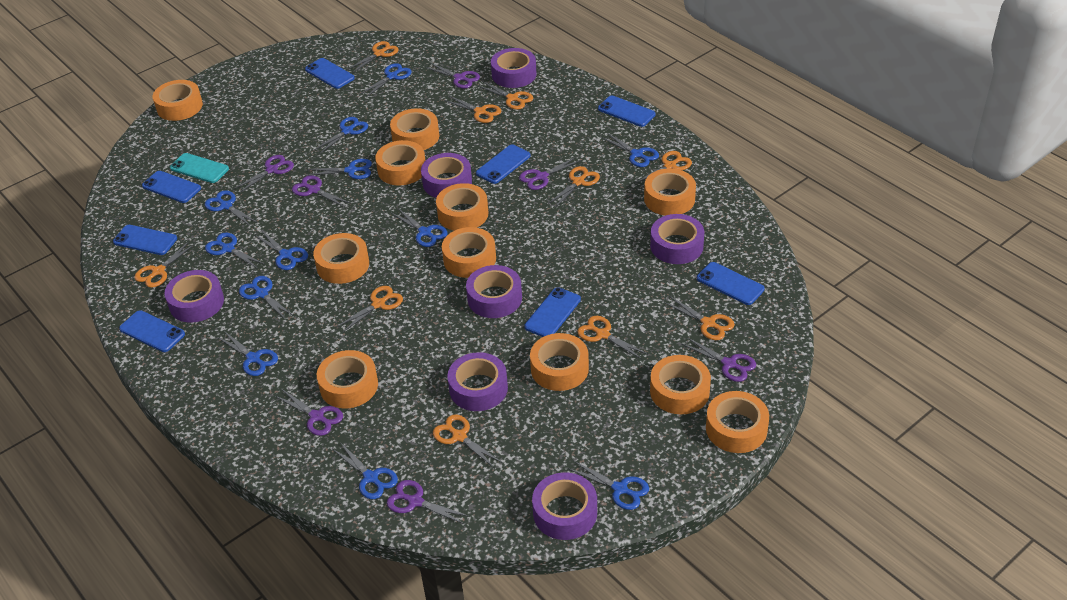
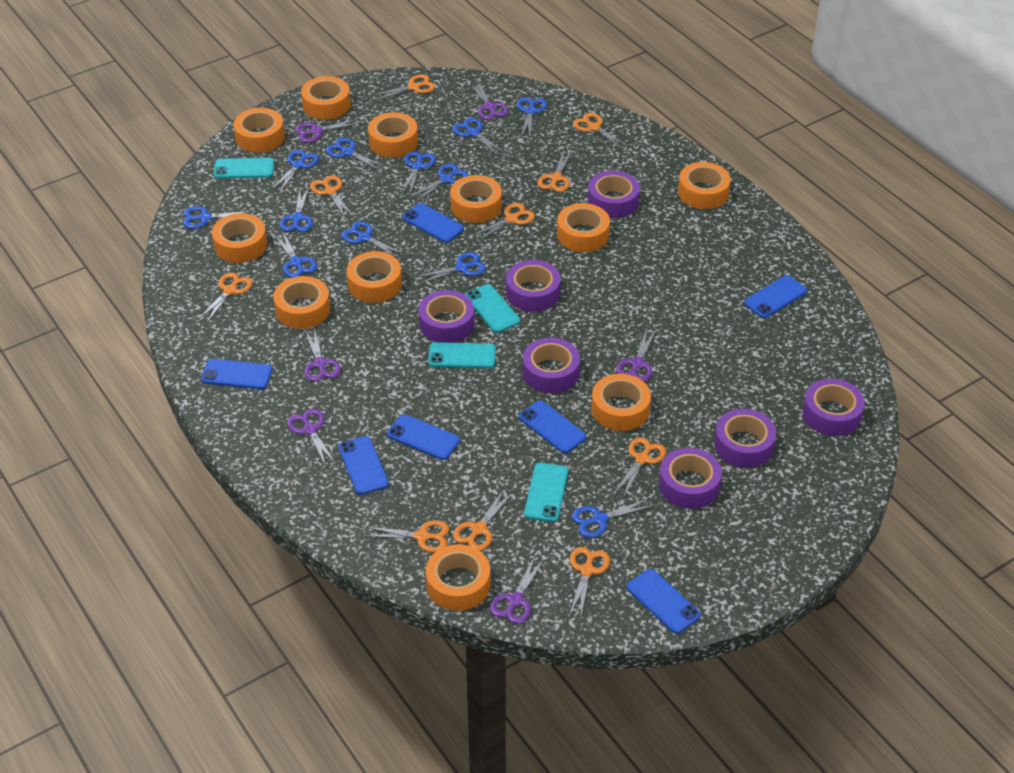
blue phone: 8 -> 7
purple scissors: 7 -> 6
turquoise phone: 1 -> 4

